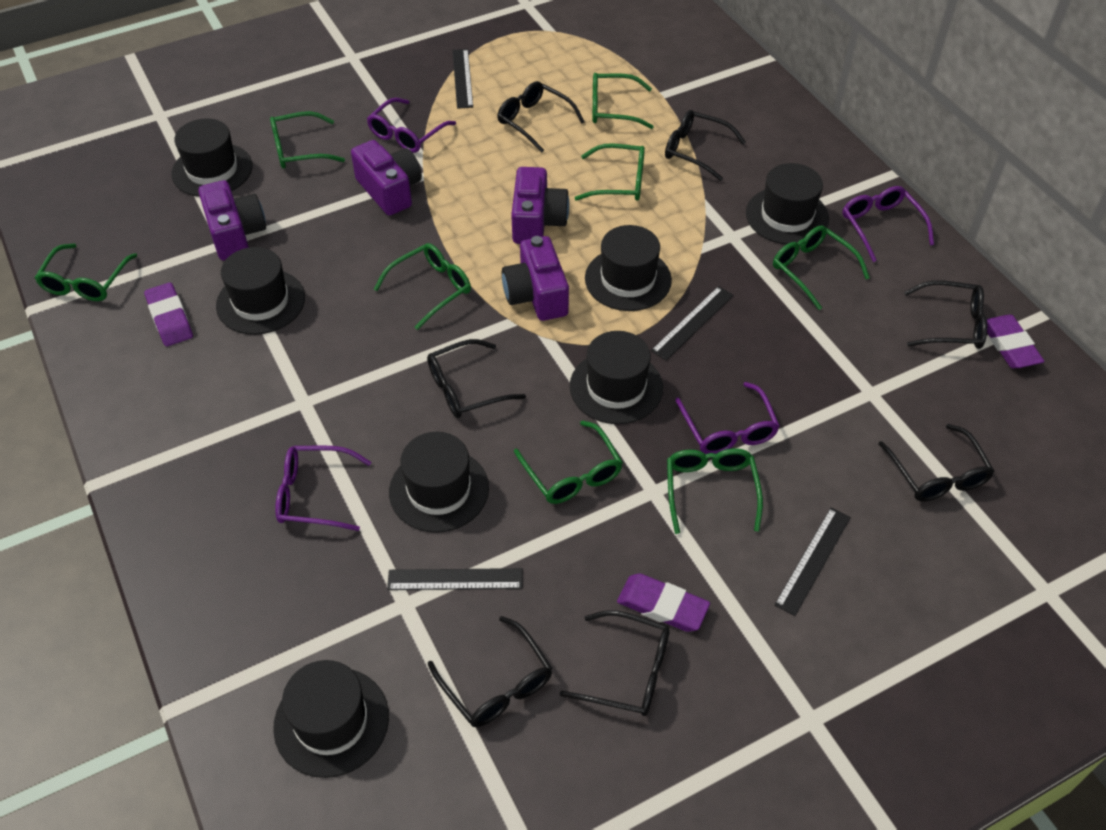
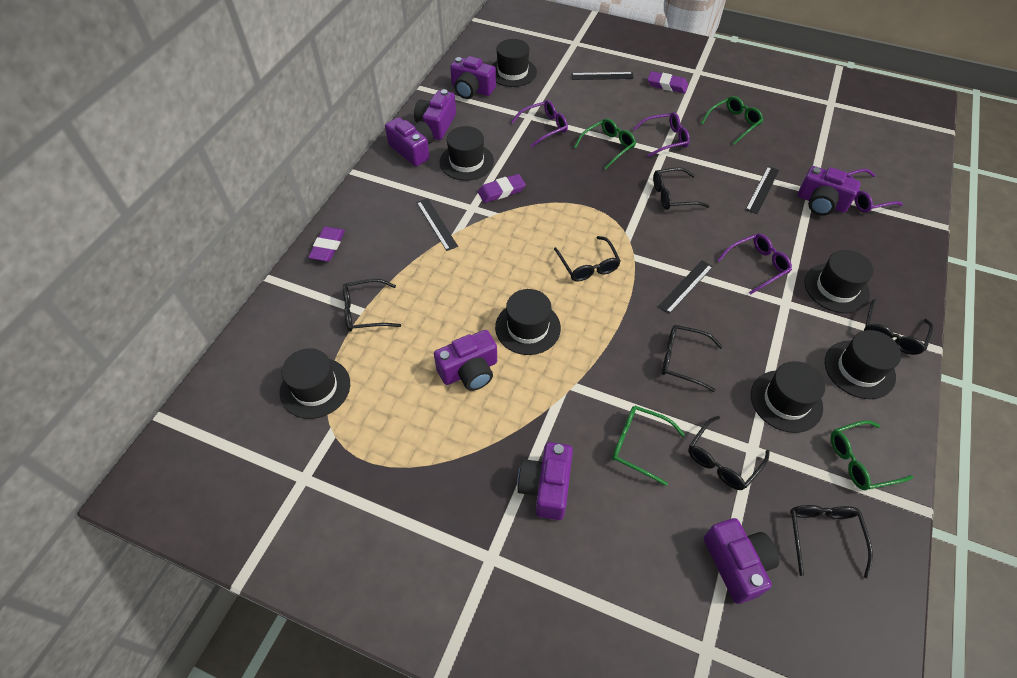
green glasses: 8 -> 4
purple camera: 4 -> 7

